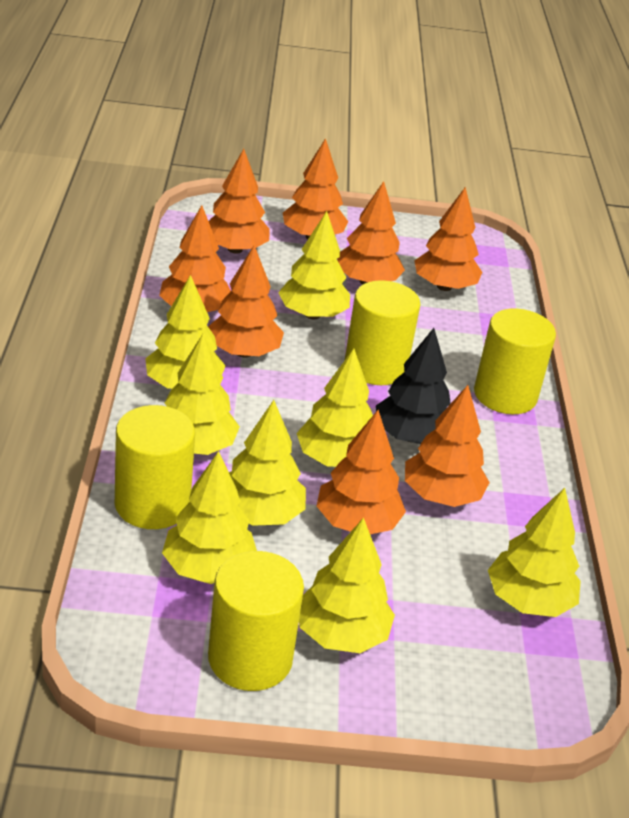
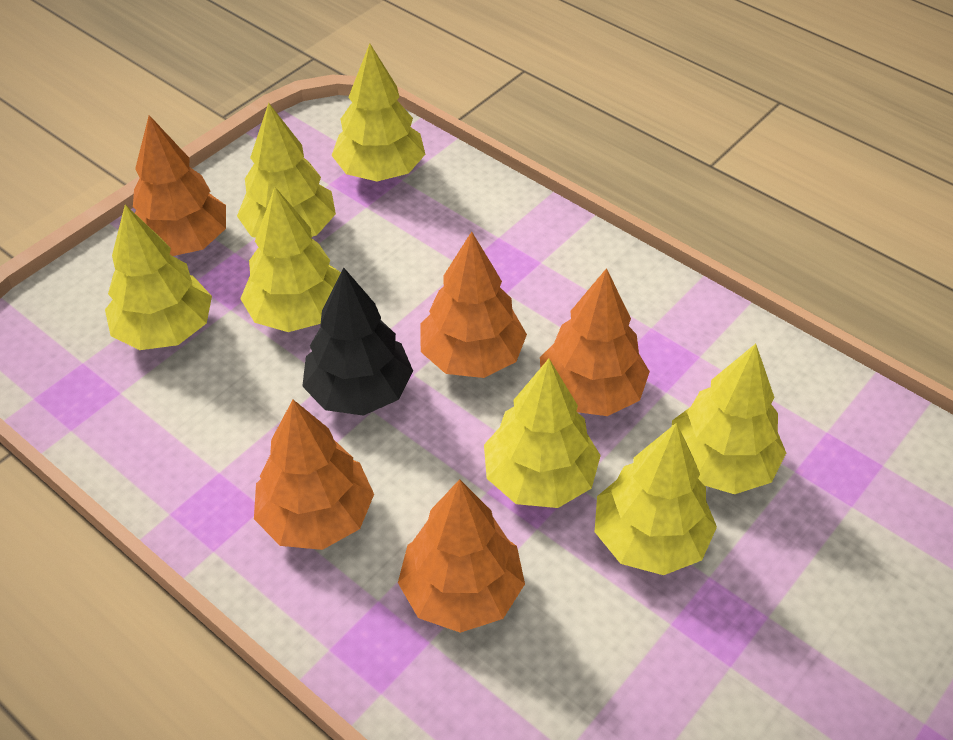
orange tree: 8 -> 5
yellow cylinder: 4 -> 0
yellow tree: 8 -> 7

